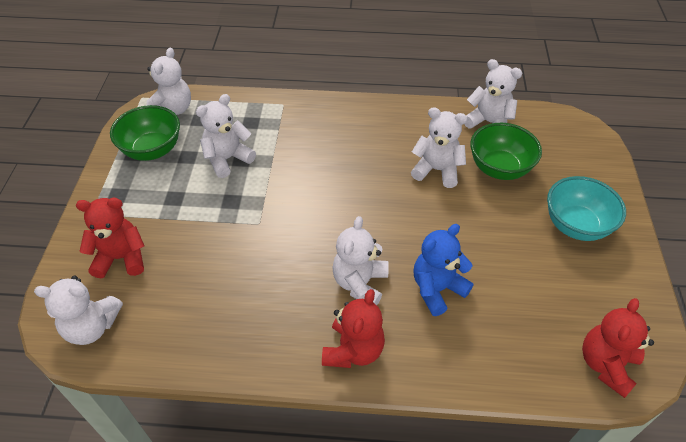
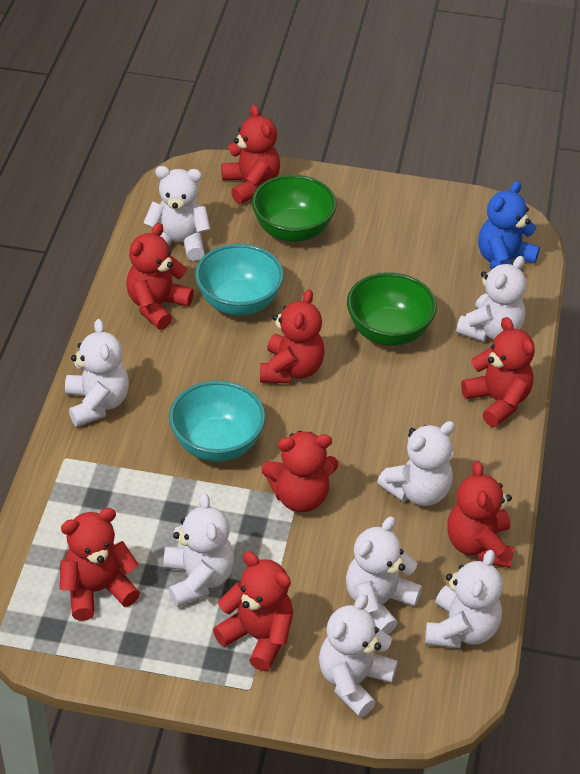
red teddy bear: 3 -> 8
turquoise bowl: 1 -> 2
white teddy bear: 6 -> 8

